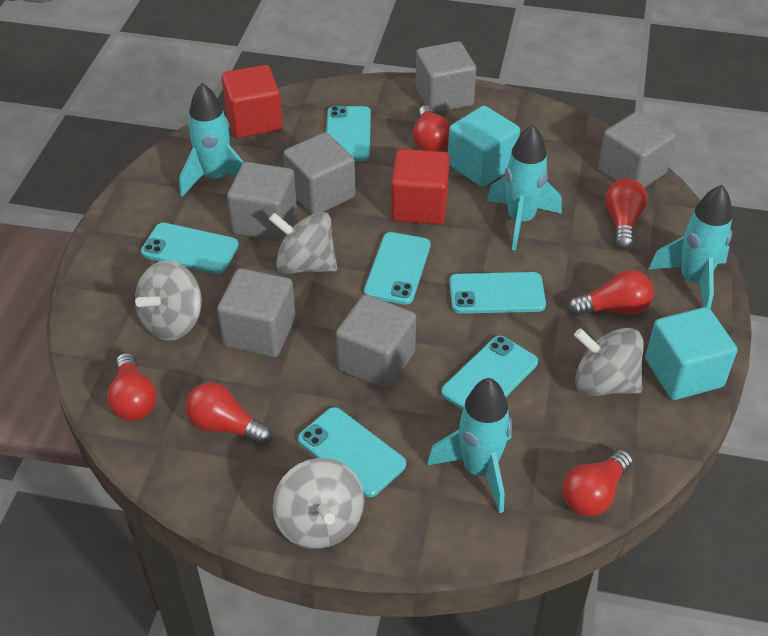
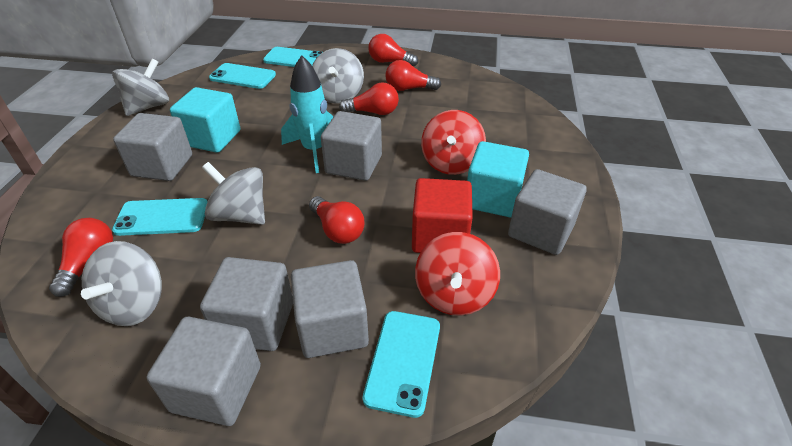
red cube: 2 -> 1
red light bulb: 6 -> 5
red spinning top: 0 -> 2
turquoise phone: 6 -> 4
turquoise rocket: 4 -> 1

